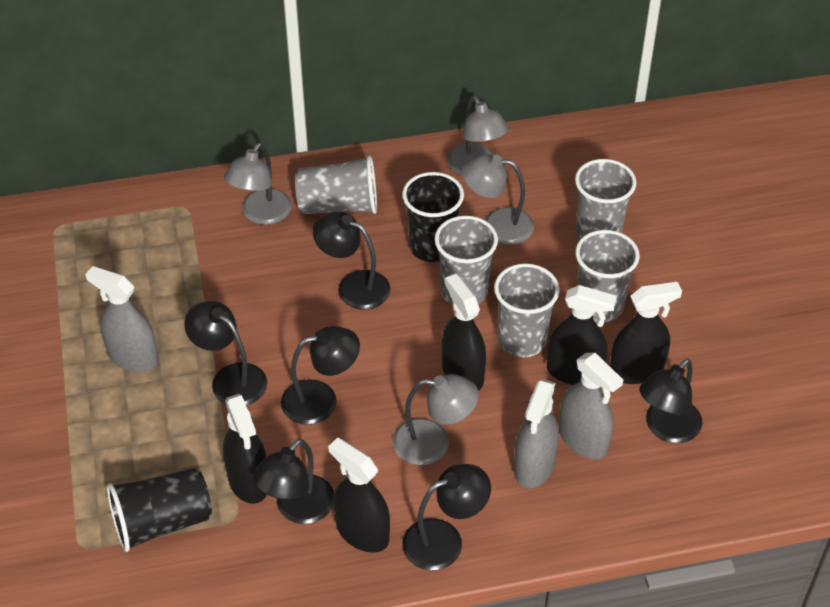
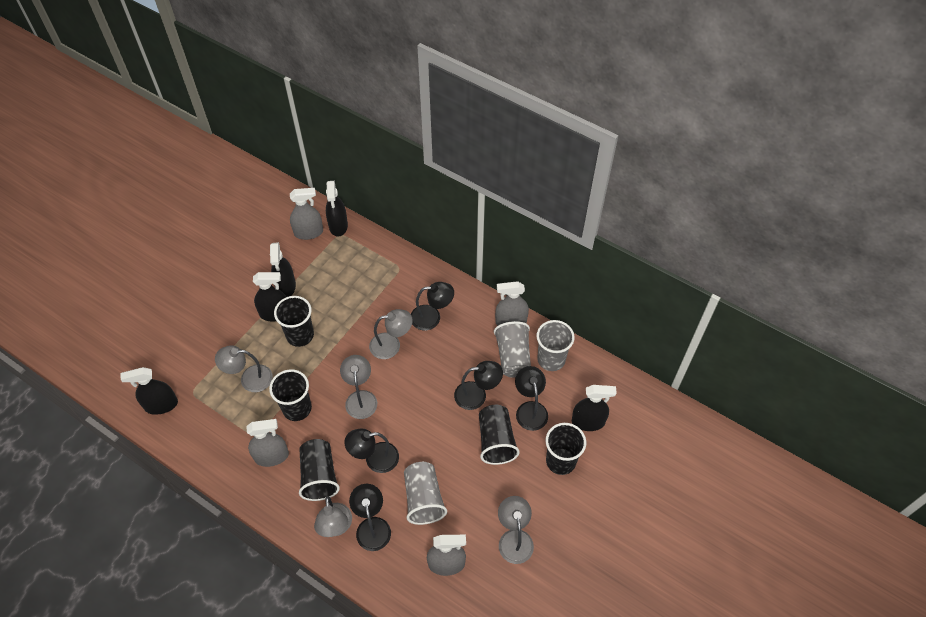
black cup: 2 -> 5
black lamp: 6 -> 5
grey cup: 5 -> 3
grey lamp: 4 -> 5
grey spray bottle: 3 -> 4

